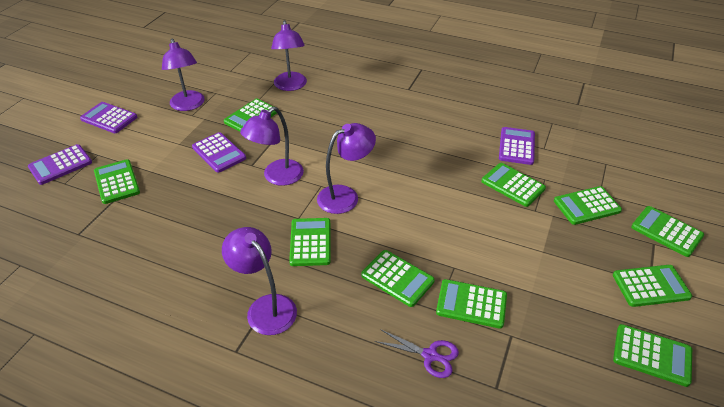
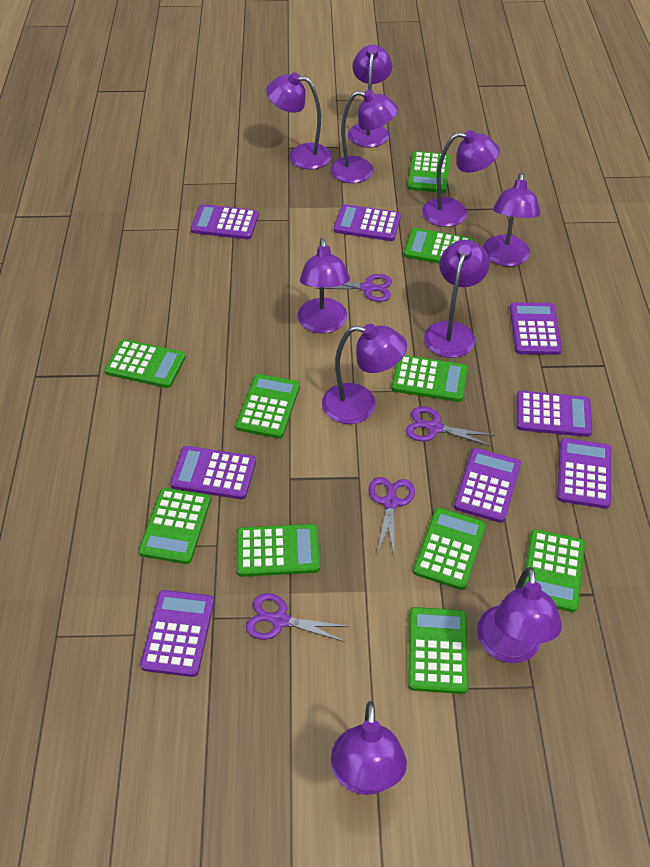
purple calculator: 4 -> 8
purple lamp: 5 -> 10
purple scissors: 1 -> 4

